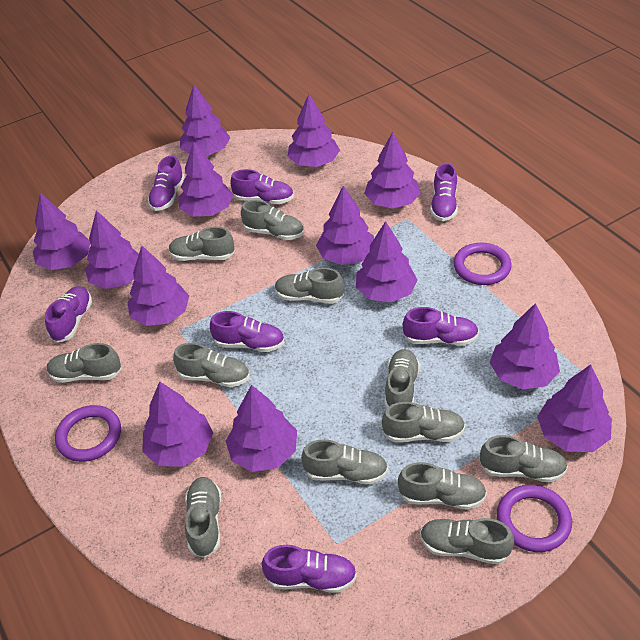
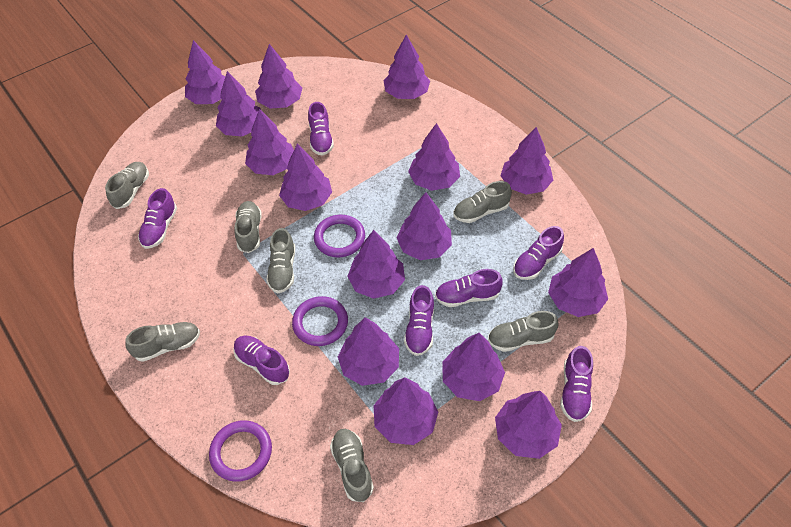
grey shoe: 12 -> 7
purple tree: 13 -> 15

